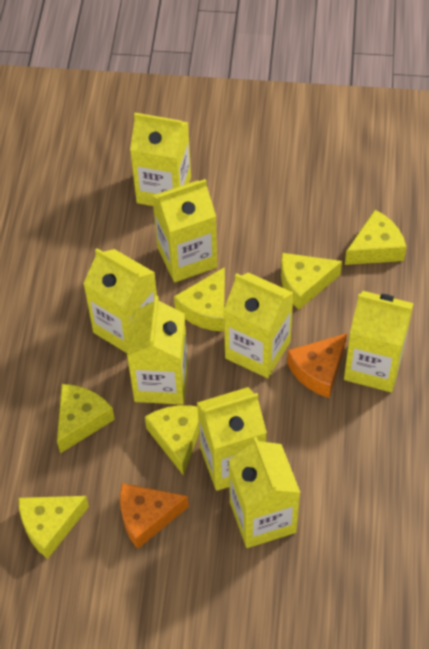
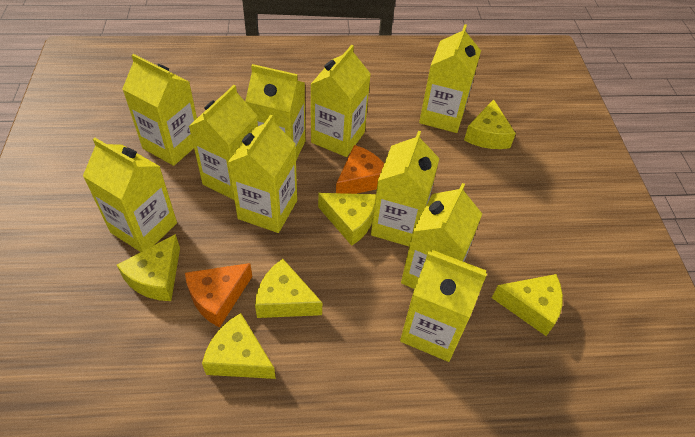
yellow carton: 8 -> 10

